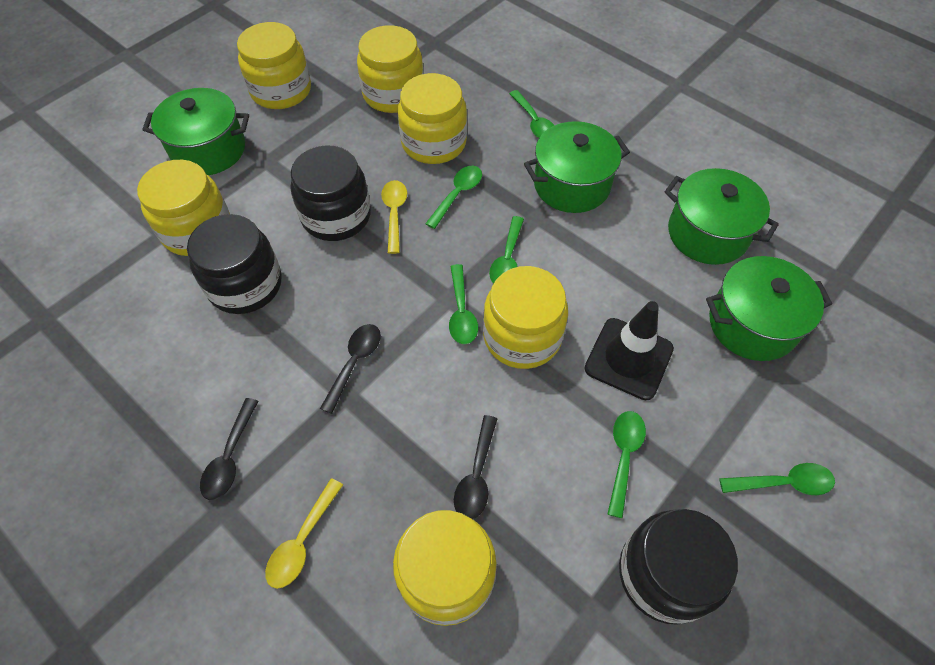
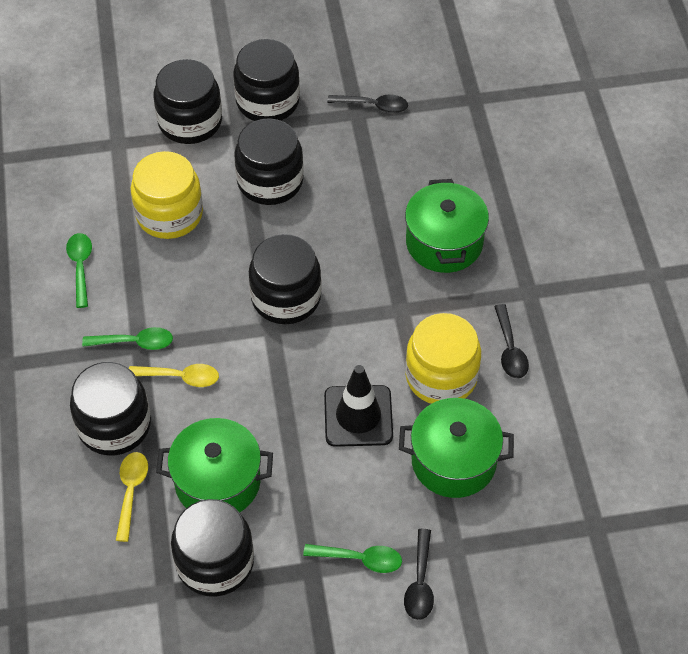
black jar: 3 -> 6
green pot: 4 -> 3
green spoon: 6 -> 3
yellow jar: 6 -> 2

